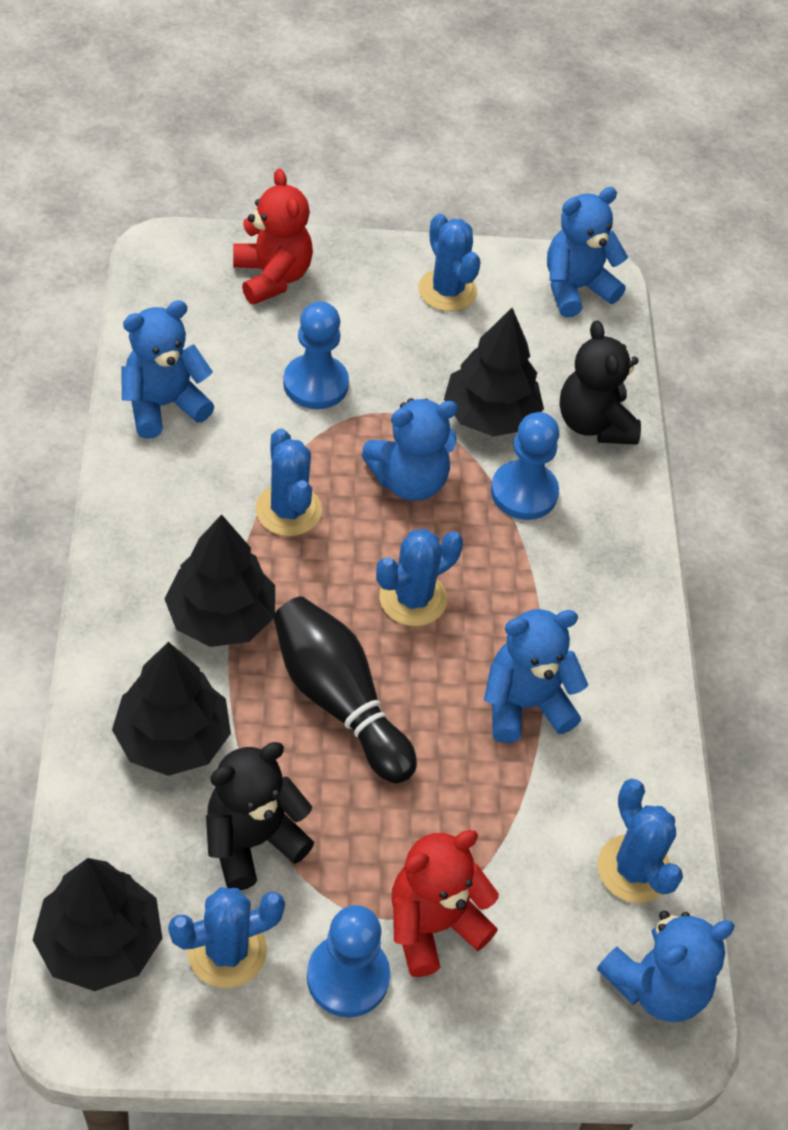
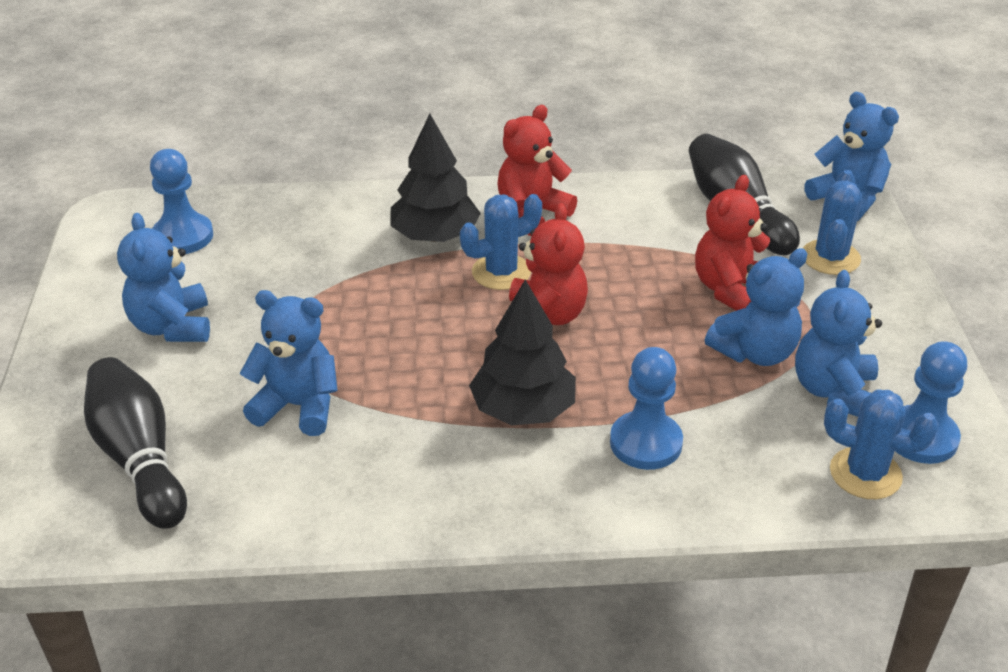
black bowling pin: 1 -> 2
black teddy bear: 2 -> 0
black tree: 4 -> 2
blue cactus: 5 -> 3
red teddy bear: 2 -> 3

